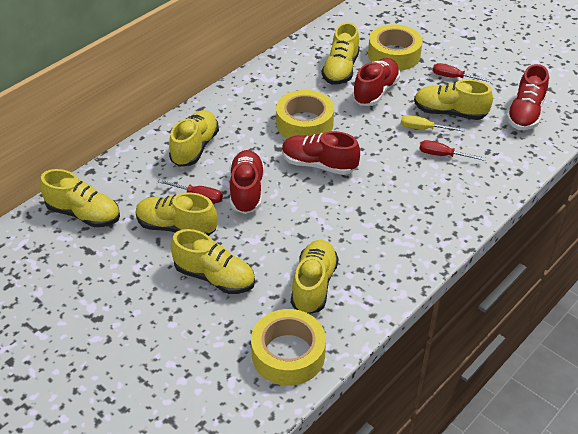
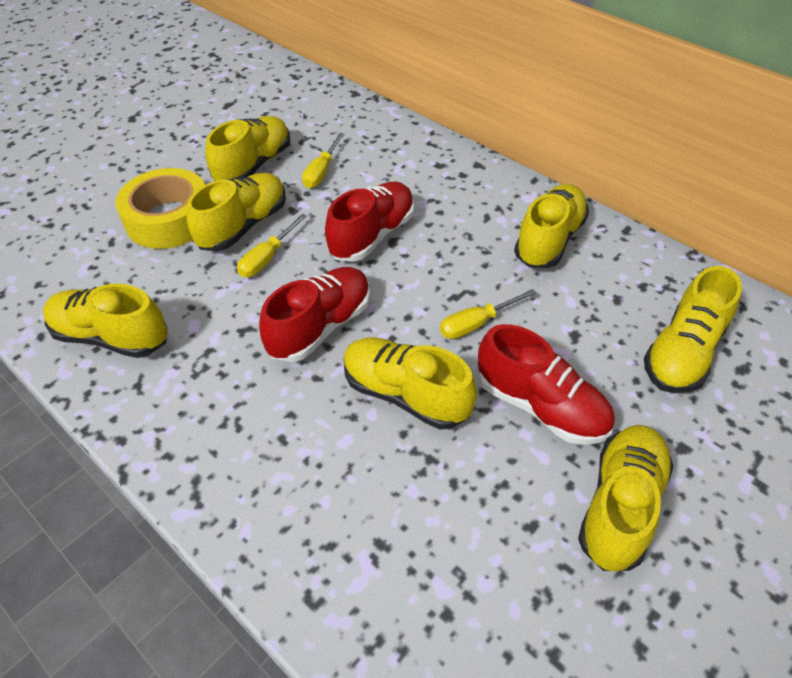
red screwdriver: 3 -> 0
red shoe: 4 -> 3
yellow screwdriver: 1 -> 3
yellow tape: 3 -> 1

